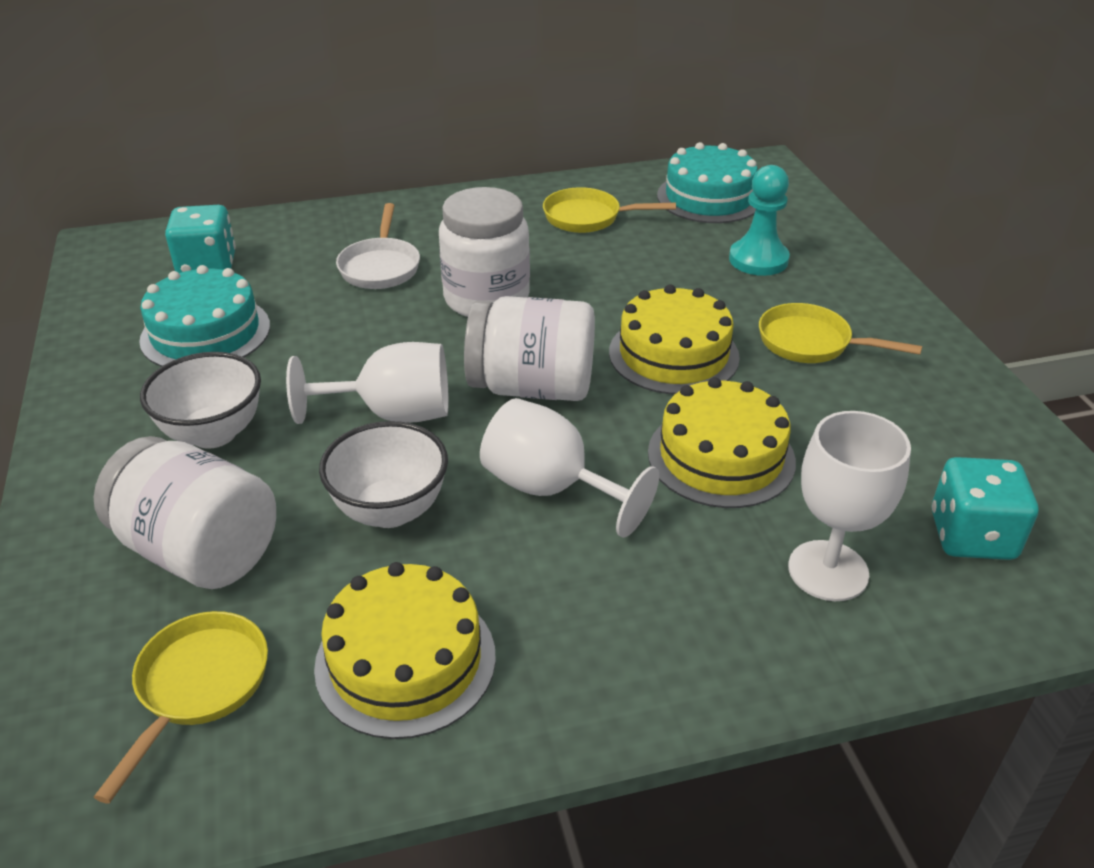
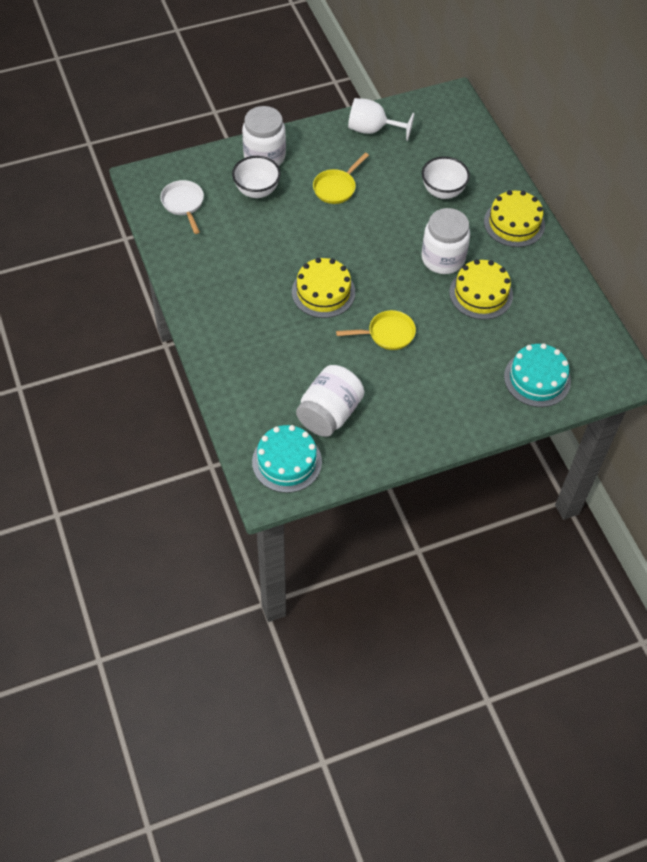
turquoise dice: 2 -> 0
turquoise pawn: 1 -> 0
white goblet: 3 -> 1
yellow pan: 3 -> 2

